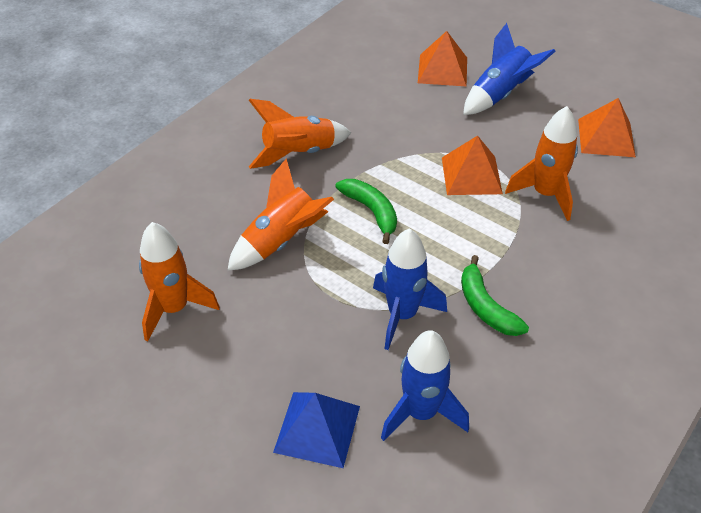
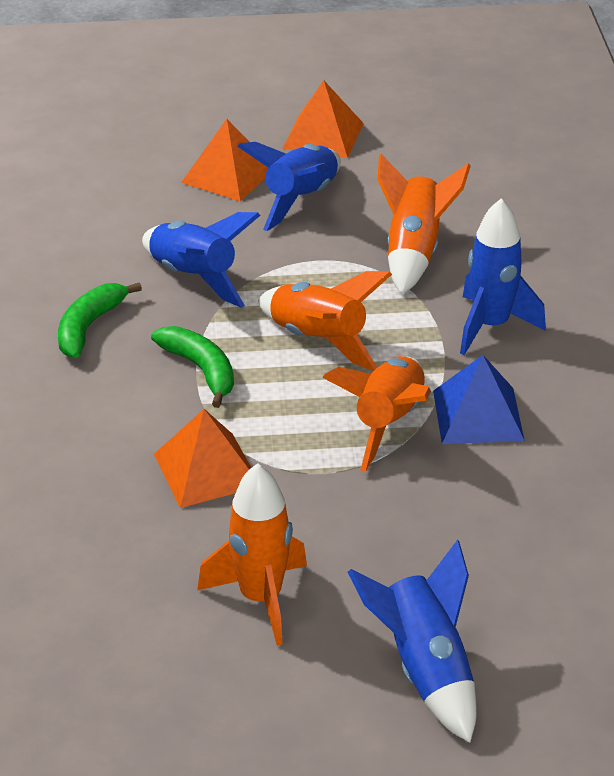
blue rocket: 3 -> 4

